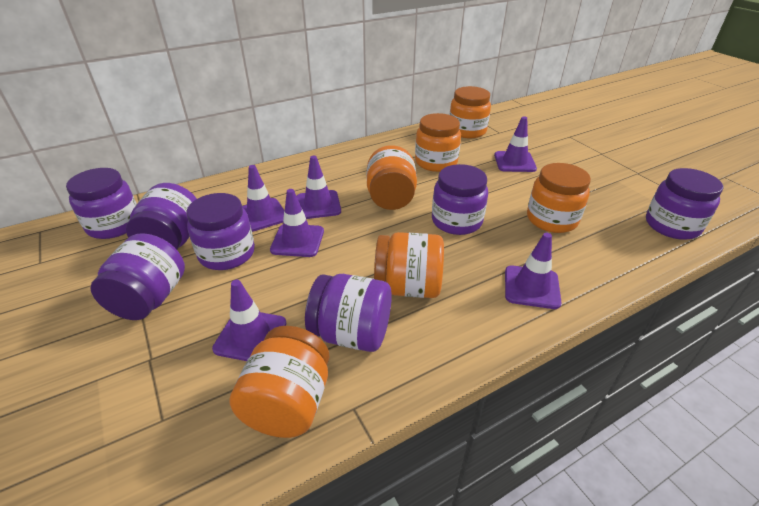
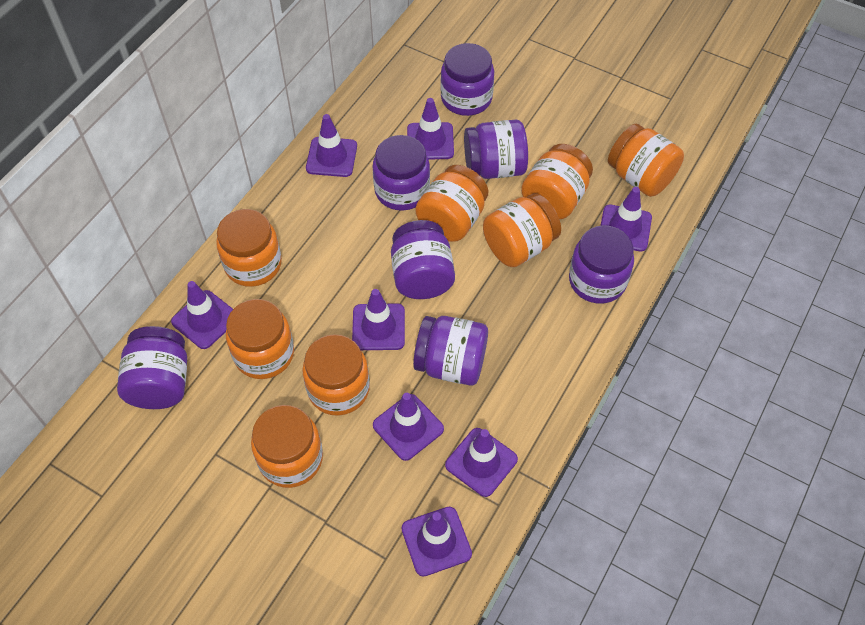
orange jar: 6 -> 8
purple traffic cone: 6 -> 8

